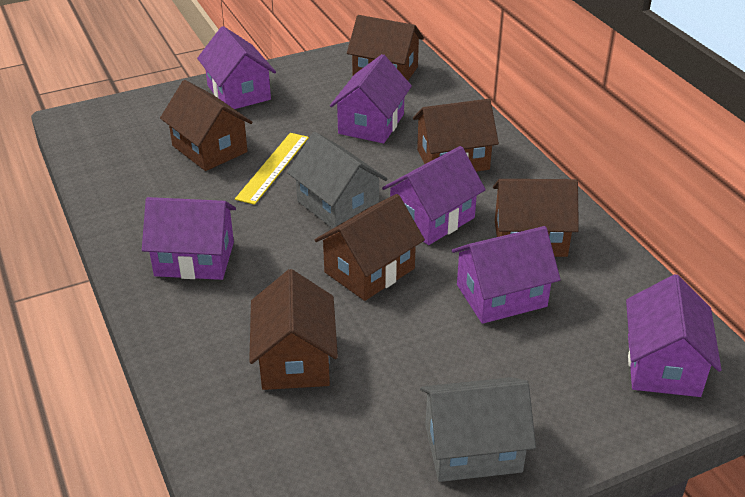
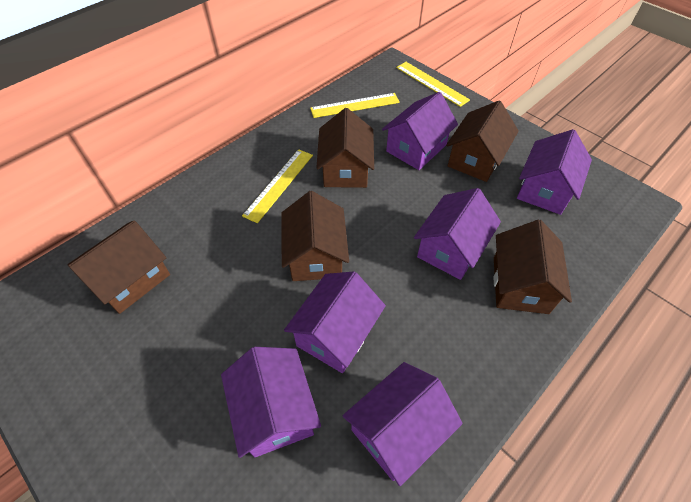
brown house: 6 -> 5
grey house: 2 -> 0
yellow ruler: 1 -> 3

